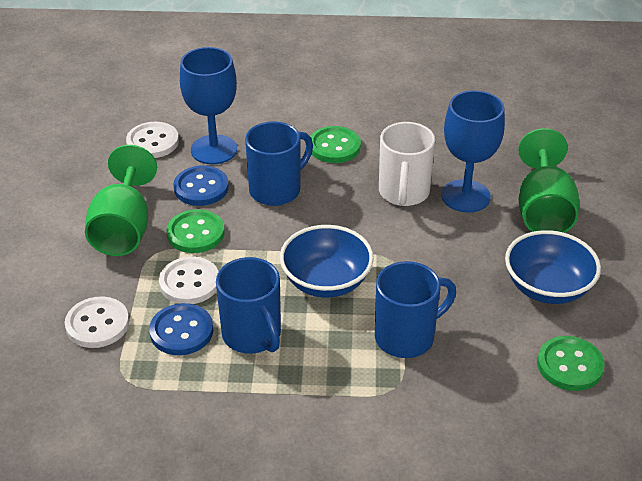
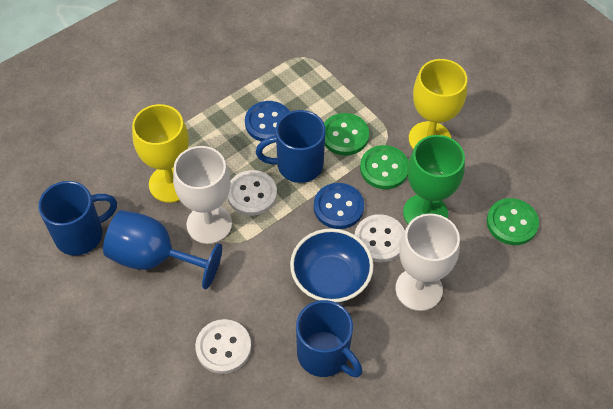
blue bowl: 2 -> 1
blue goblet: 2 -> 1
green goblet: 2 -> 1
white goblet: 0 -> 2
white mug: 1 -> 0
yellow goblet: 0 -> 2

